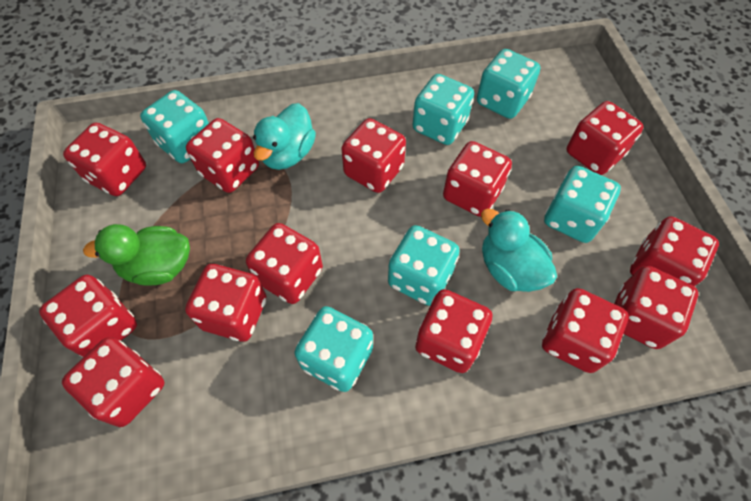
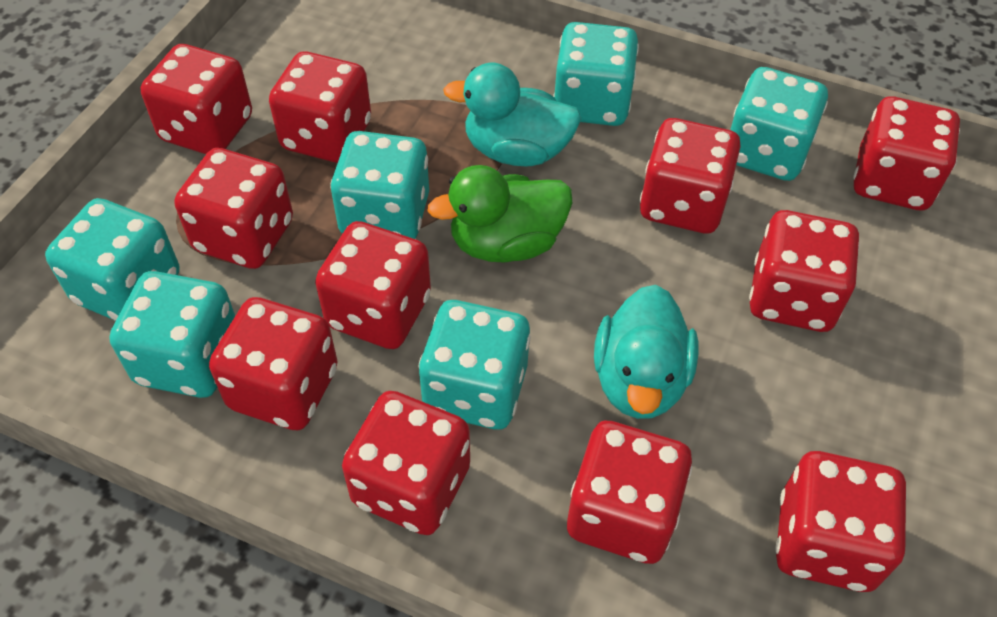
red dice: 13 -> 11

